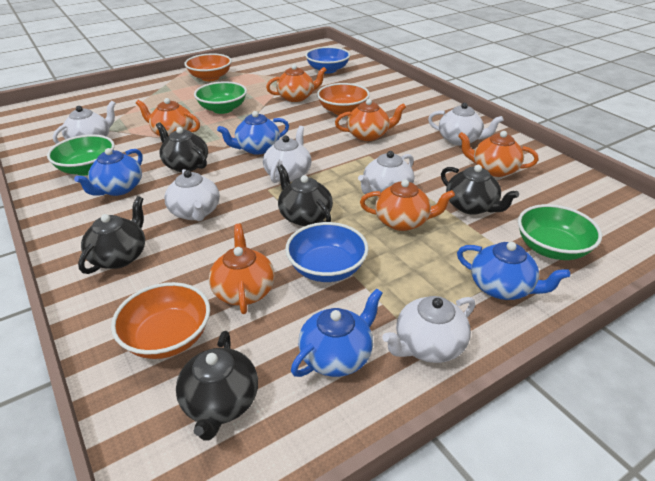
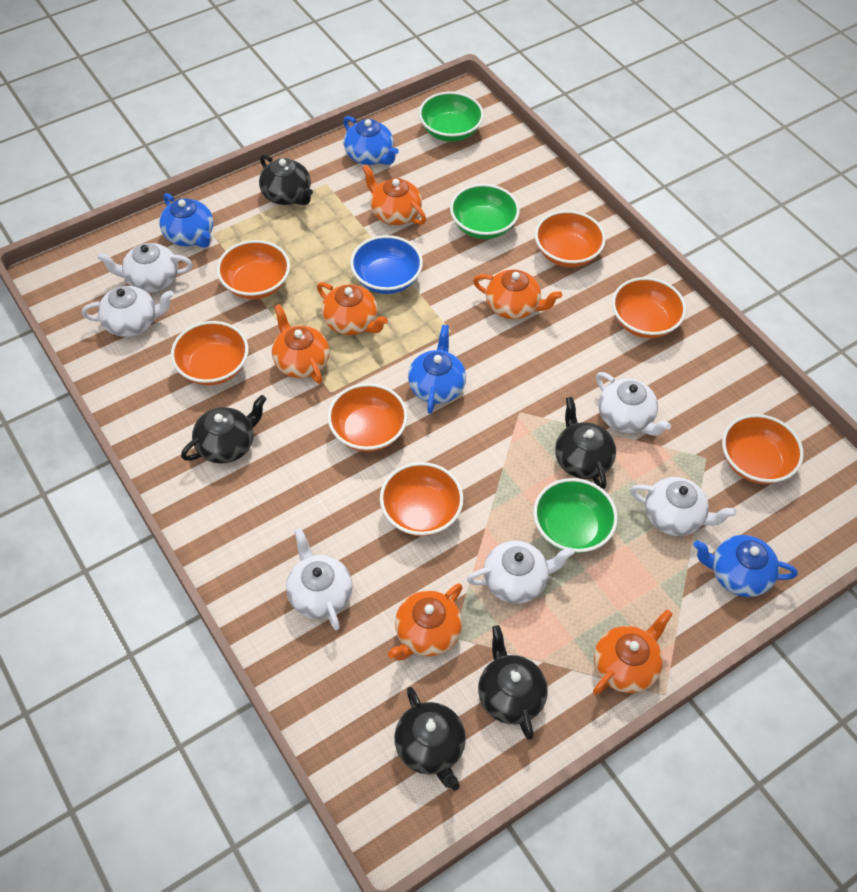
blue bowl: 2 -> 1
orange bowl: 3 -> 7

